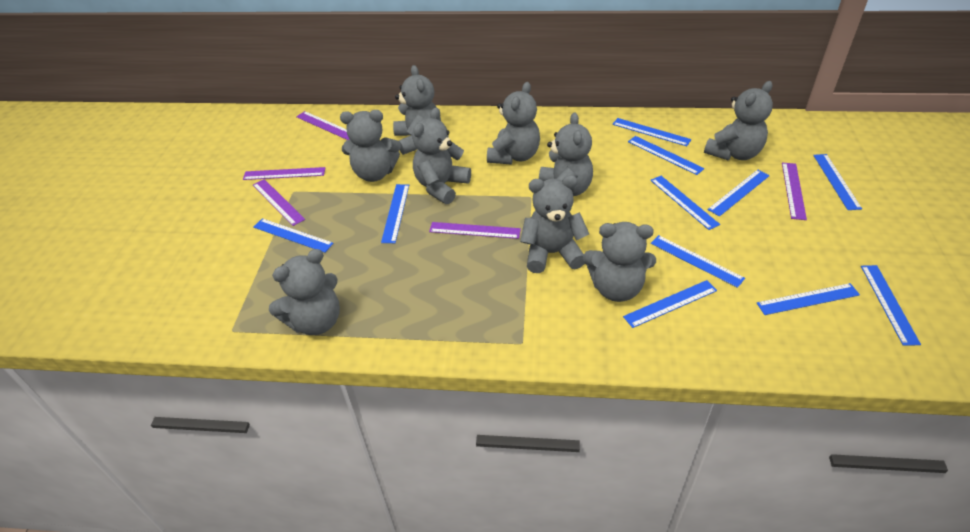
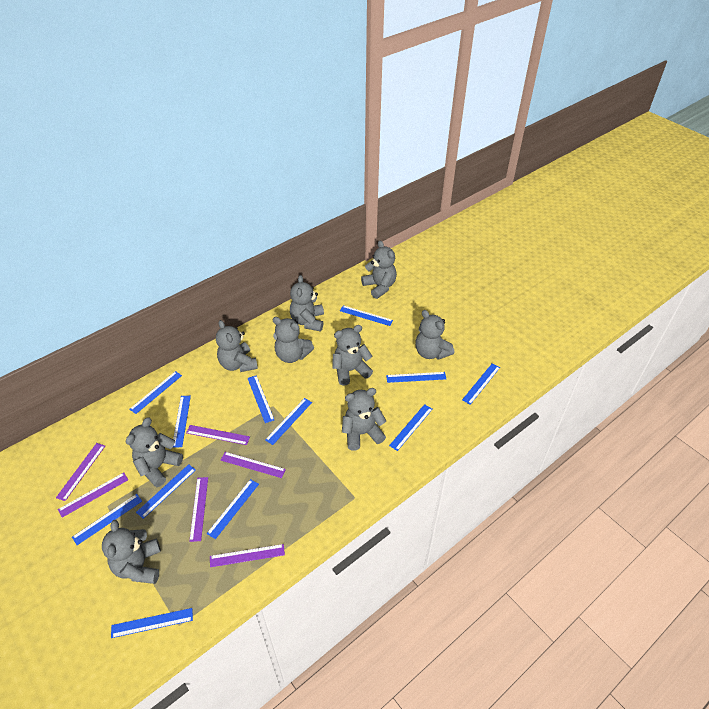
blue ruler: 11 -> 12
purple ruler: 5 -> 6

